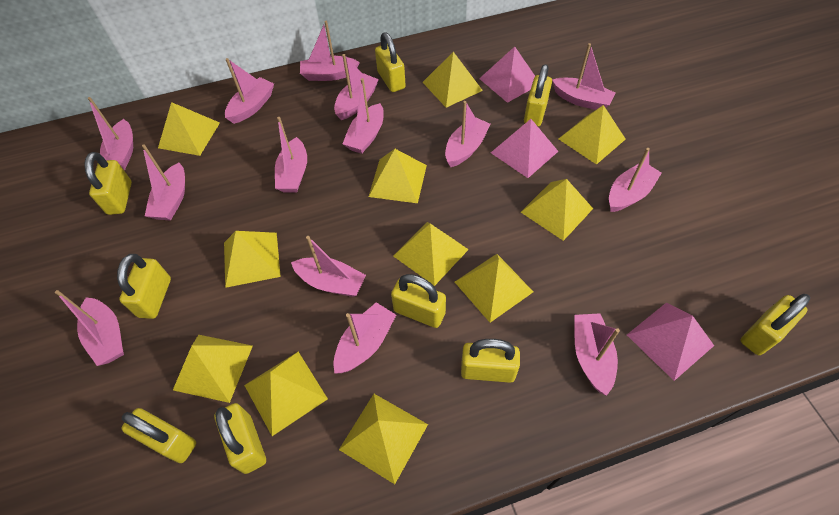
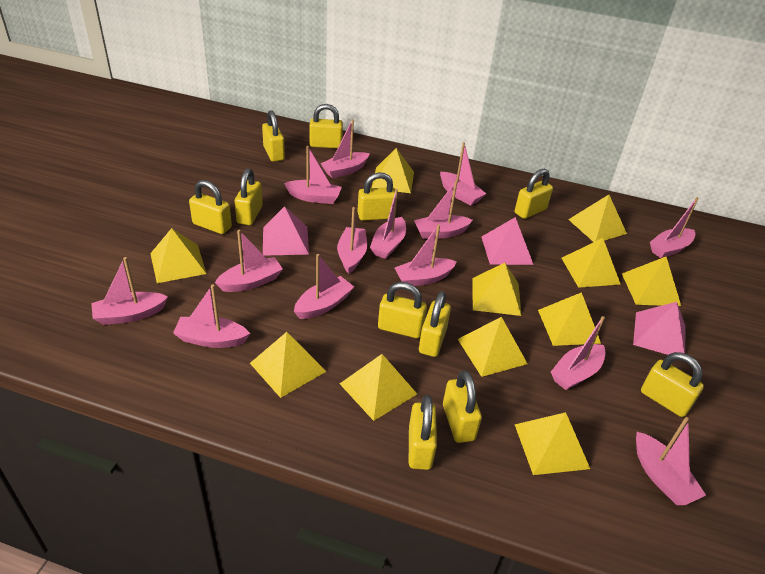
yellow padlock: 9 -> 11

